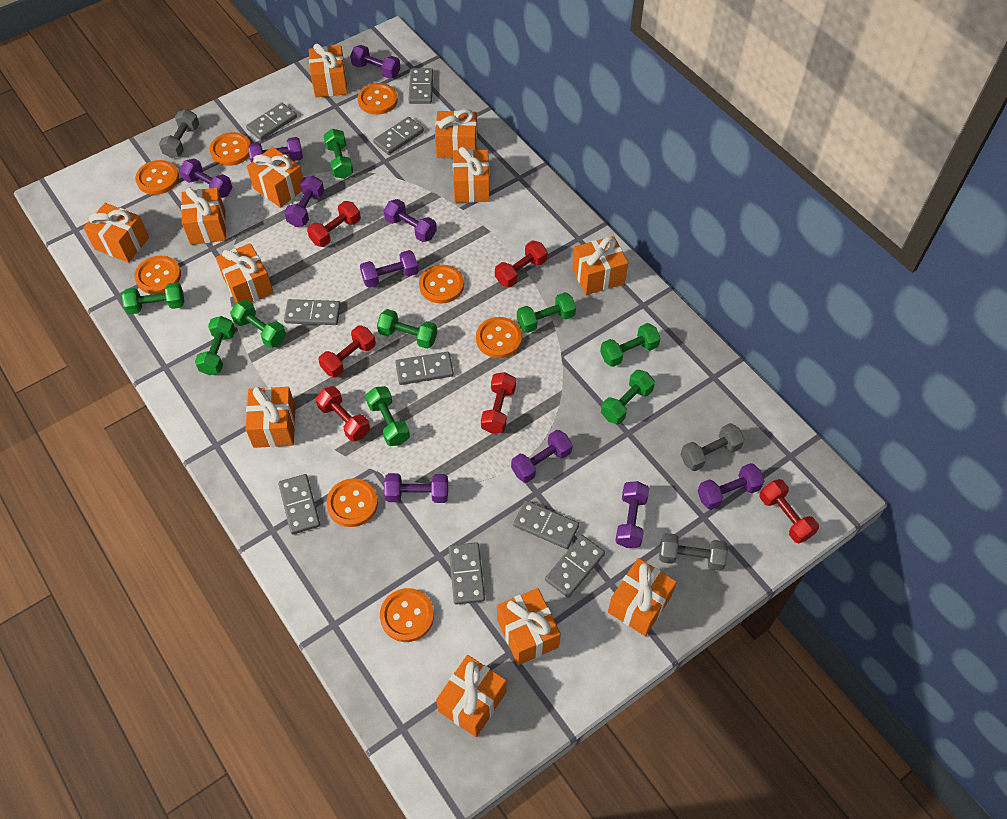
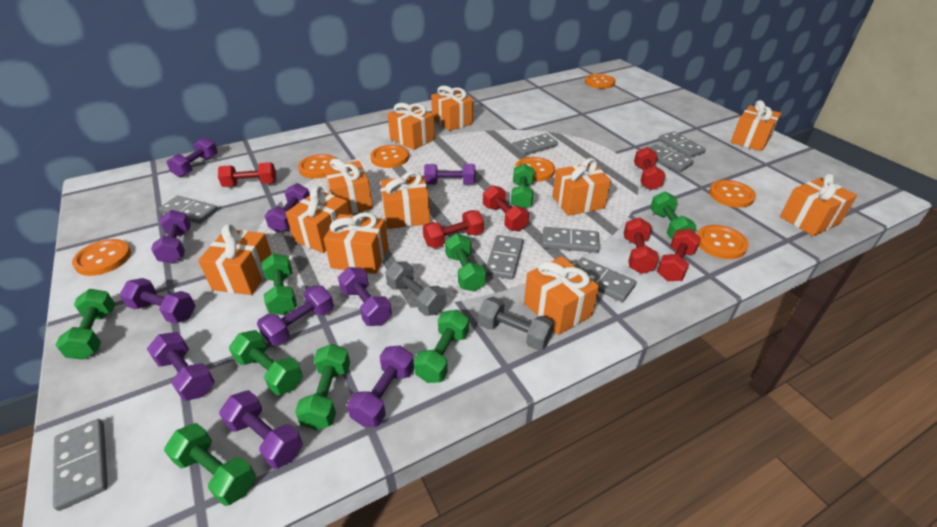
grey domino: 9 -> 8
grey dumbbell: 3 -> 2
orange button: 8 -> 7
orange gift: 12 -> 11

